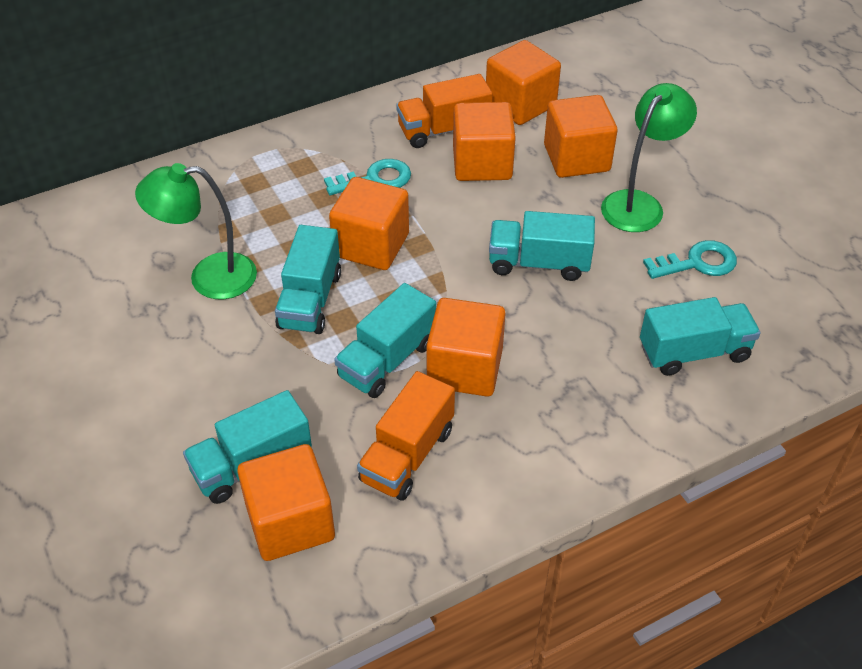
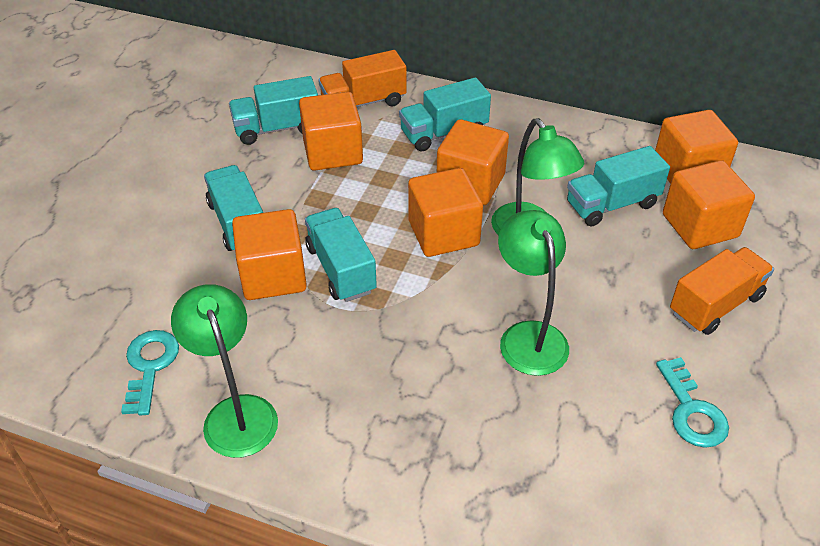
green lamp: 2 -> 3

